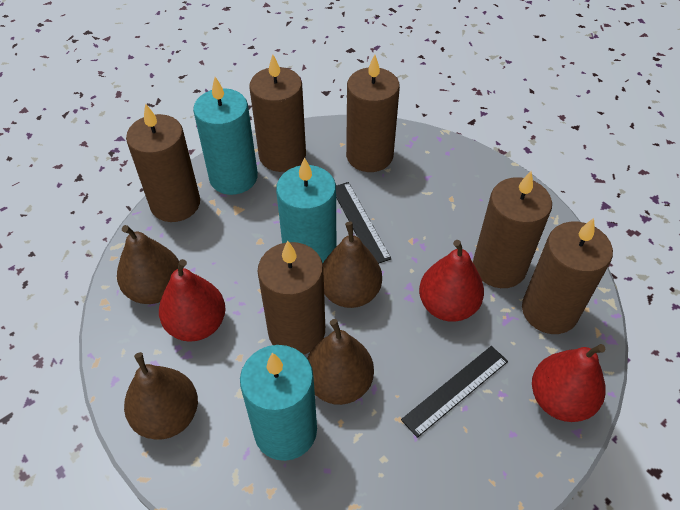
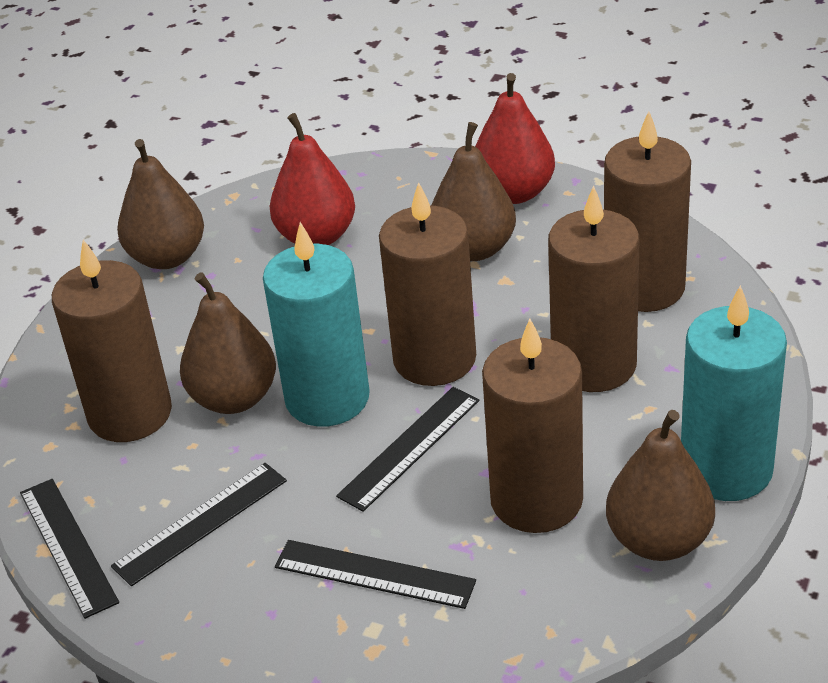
black ruler: 2 -> 4
brown candle: 6 -> 5
red pear: 3 -> 2
turquoise candle: 3 -> 2

